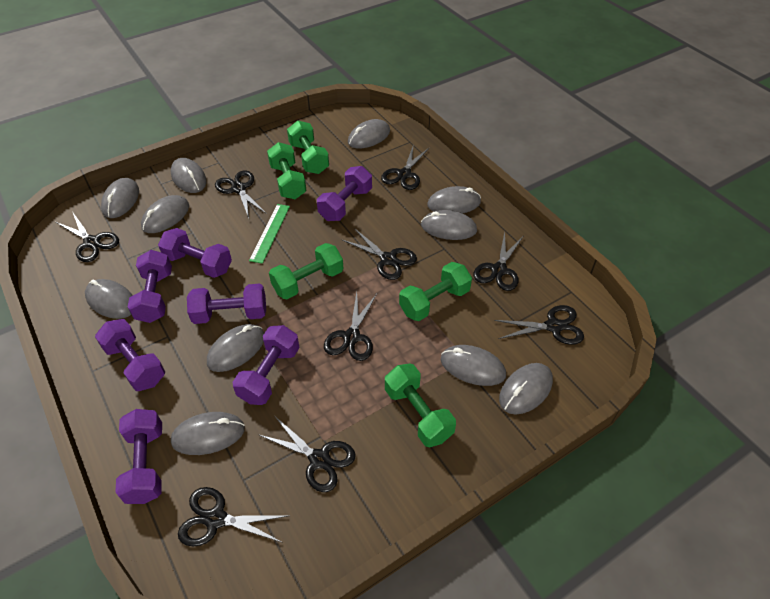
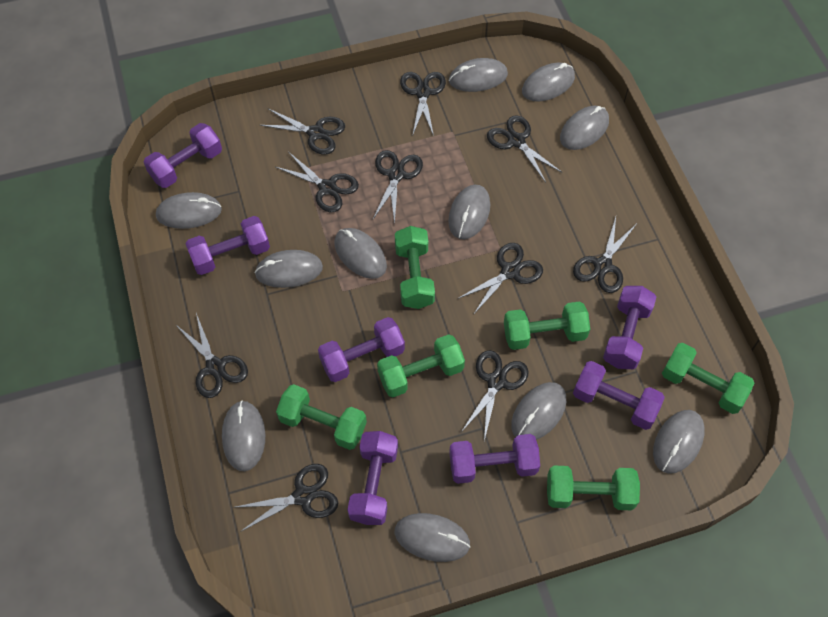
black scissors: 9 -> 10
green dumbbell: 5 -> 6
green ruler: 1 -> 0

